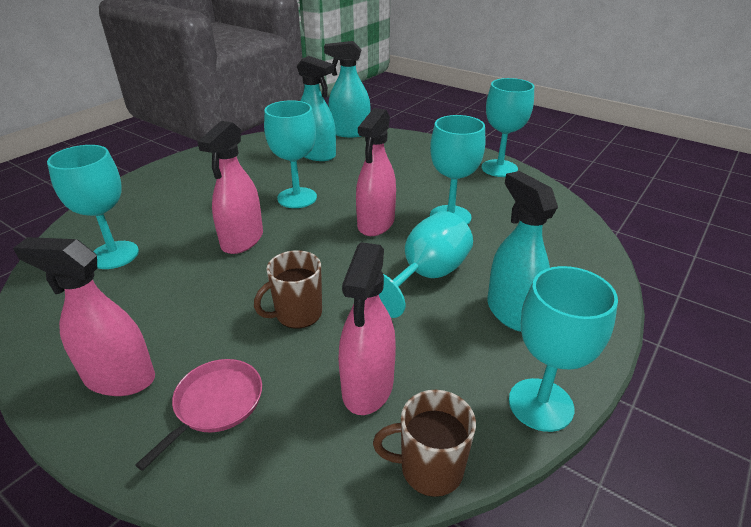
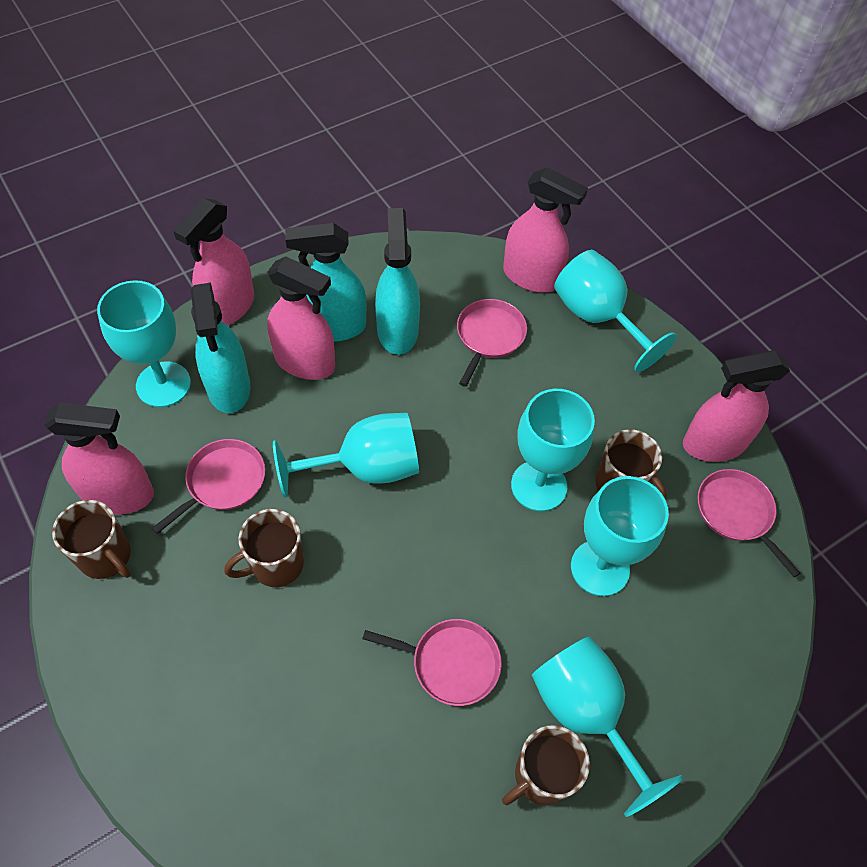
brown mug: 2 -> 4
pink pan: 1 -> 4
pink spray bottle: 4 -> 5

